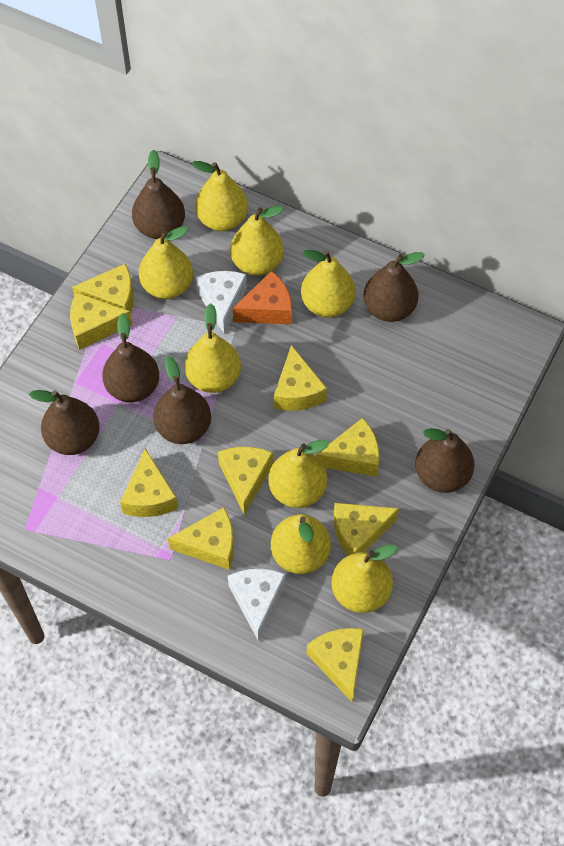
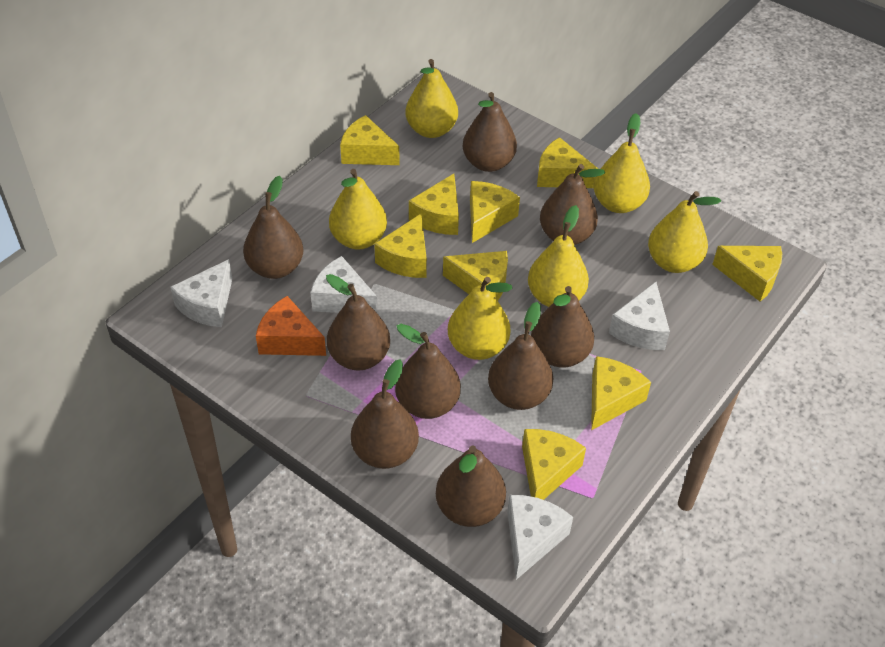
brown pear: 6 -> 9
white cheese: 2 -> 4
yellow pear: 8 -> 6

